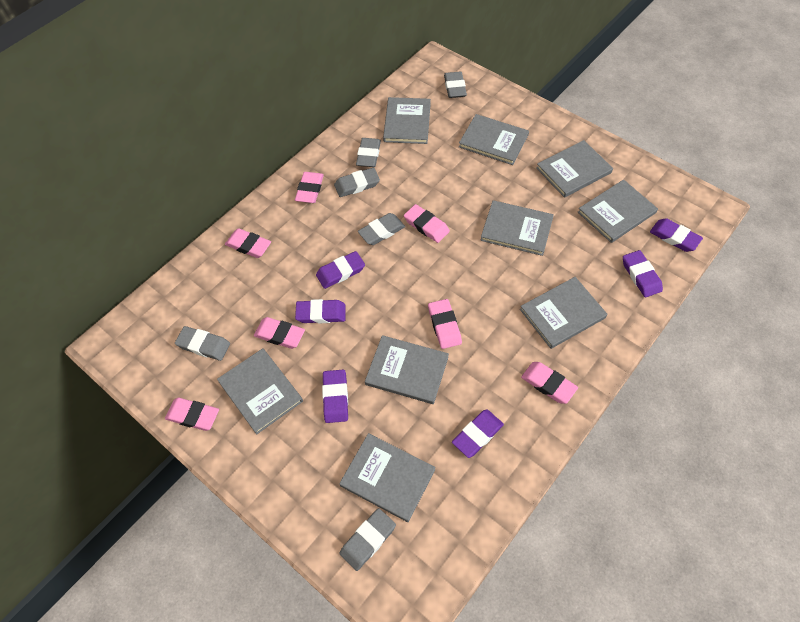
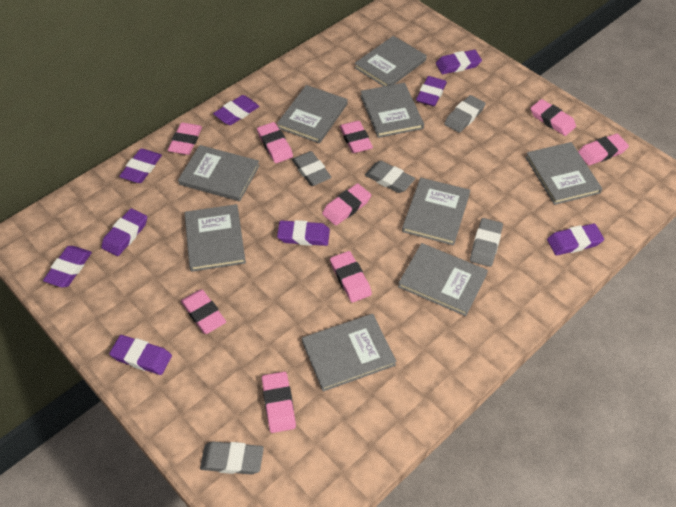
grey eraser: 6 -> 5
pink eraser: 7 -> 9
purple eraser: 6 -> 9

